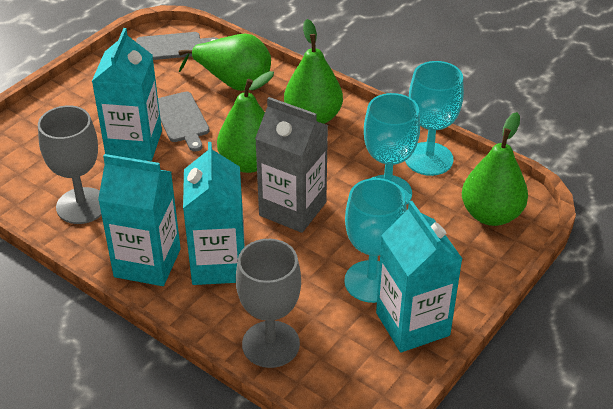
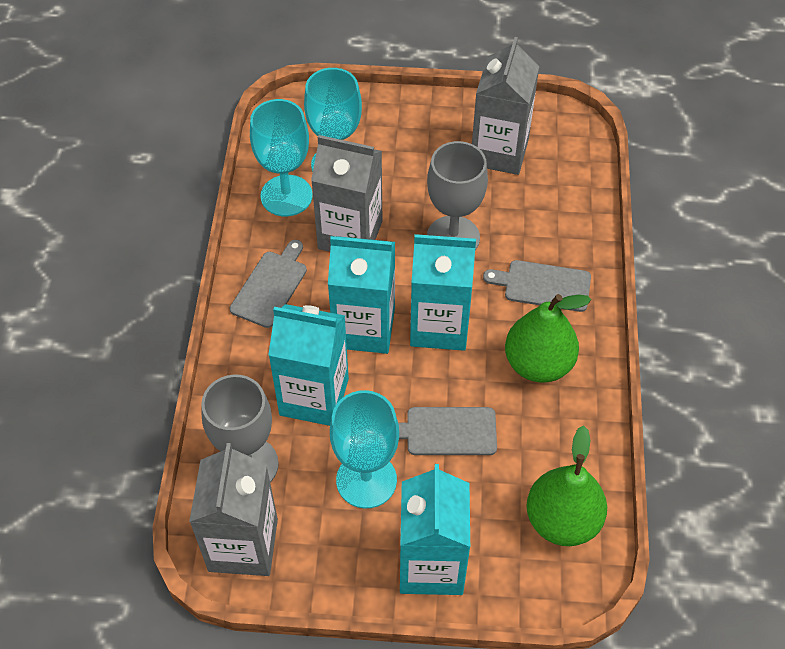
green pear: 4 -> 2
grey carton: 1 -> 3
grey cutting board: 2 -> 3

